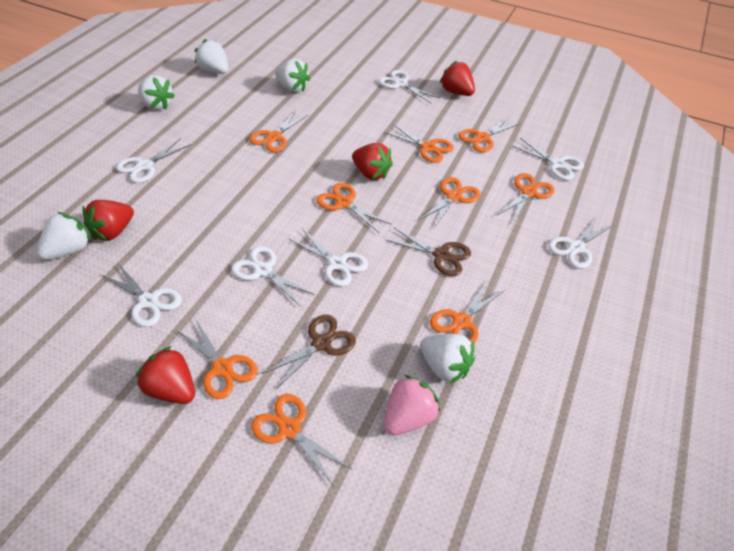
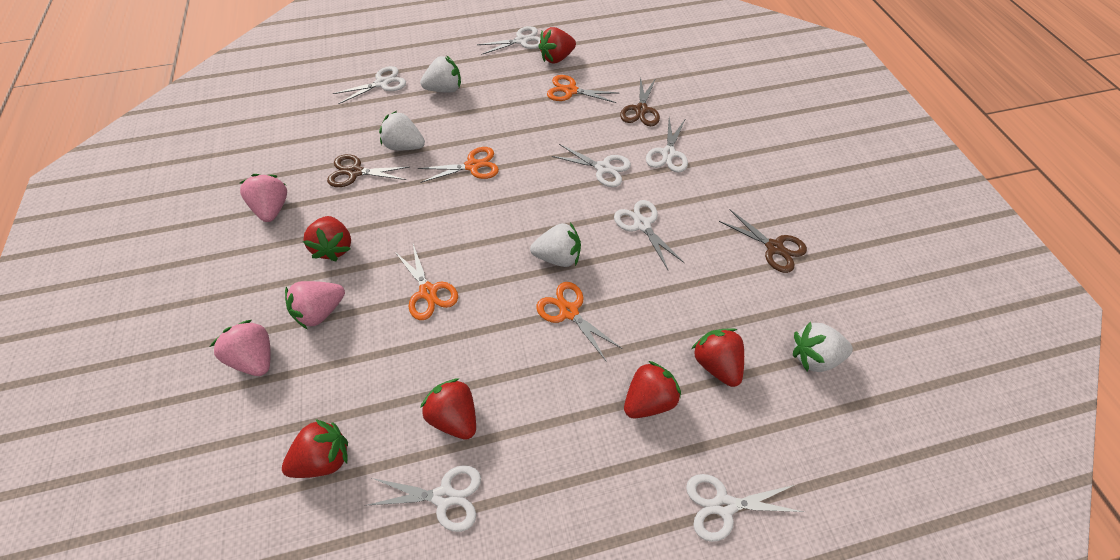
brown scissors: 2 -> 3
orange scissors: 9 -> 4
pink strawberry: 1 -> 3
red strawberry: 4 -> 6
white strawberry: 5 -> 4

